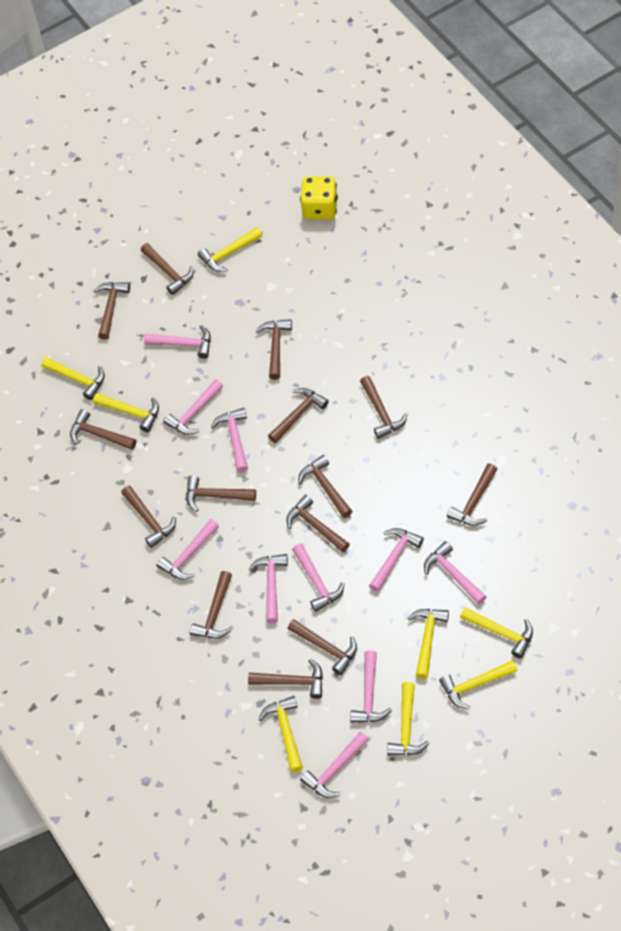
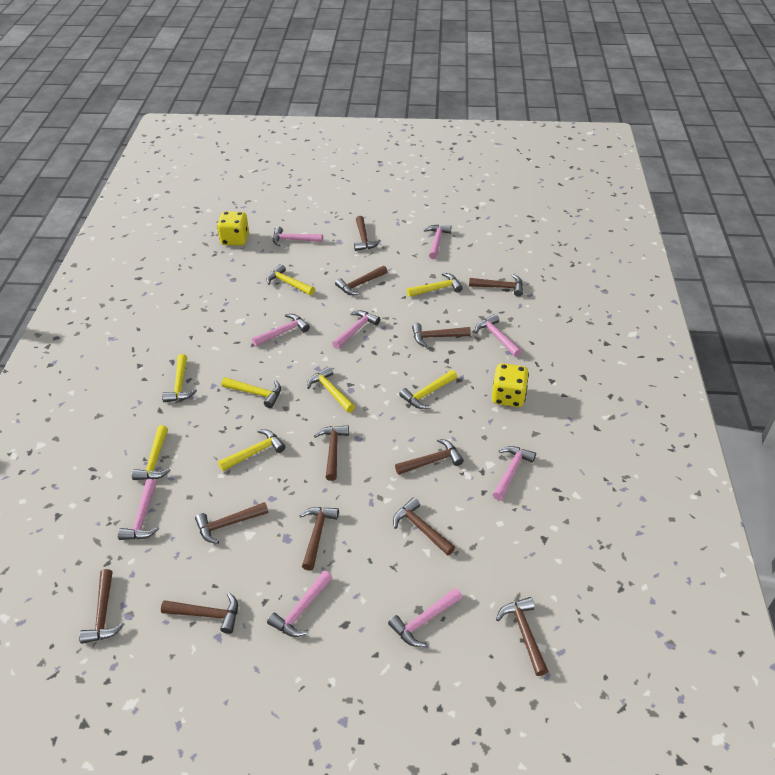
brown hammer: 14 -> 12
pink hammer: 10 -> 9
yellow dice: 1 -> 2

